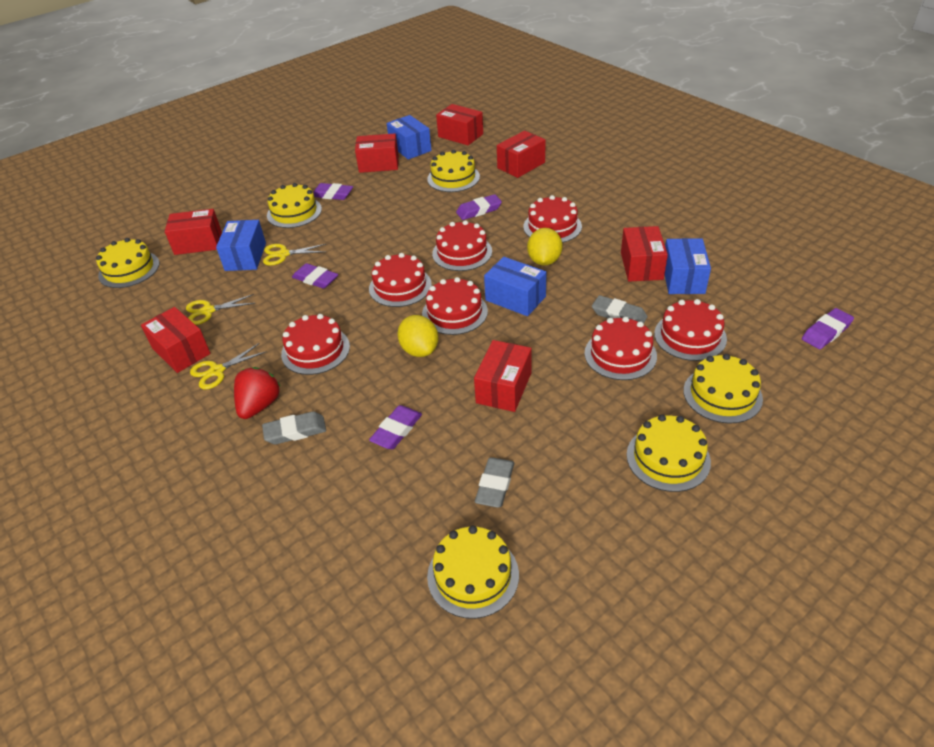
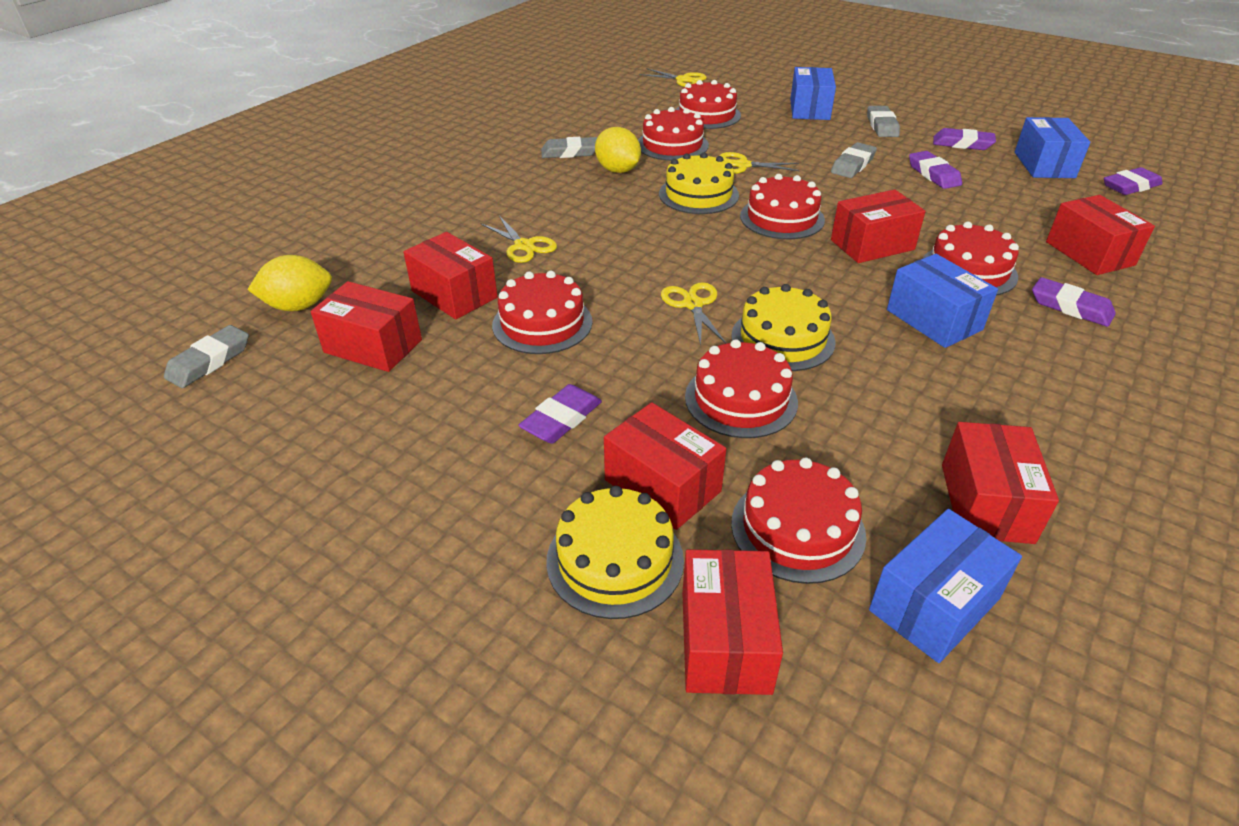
grey eraser: 3 -> 4
red strawberry: 1 -> 0
yellow cake: 6 -> 3
yellow scissors: 3 -> 4

